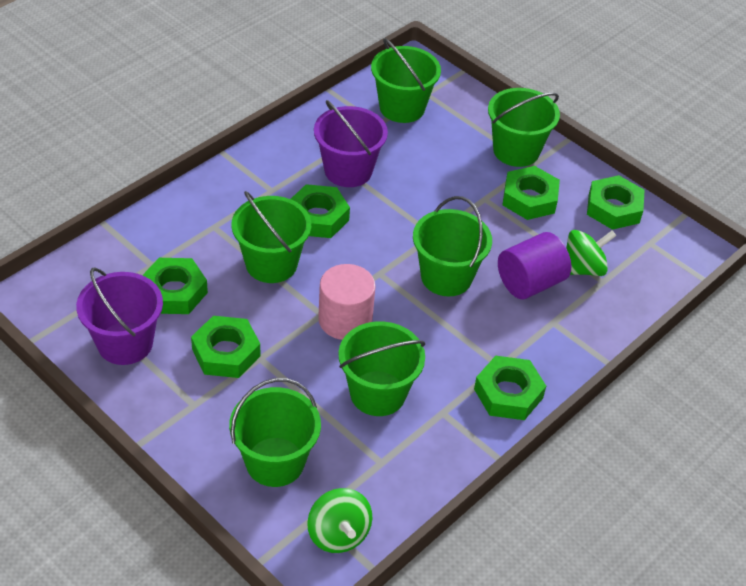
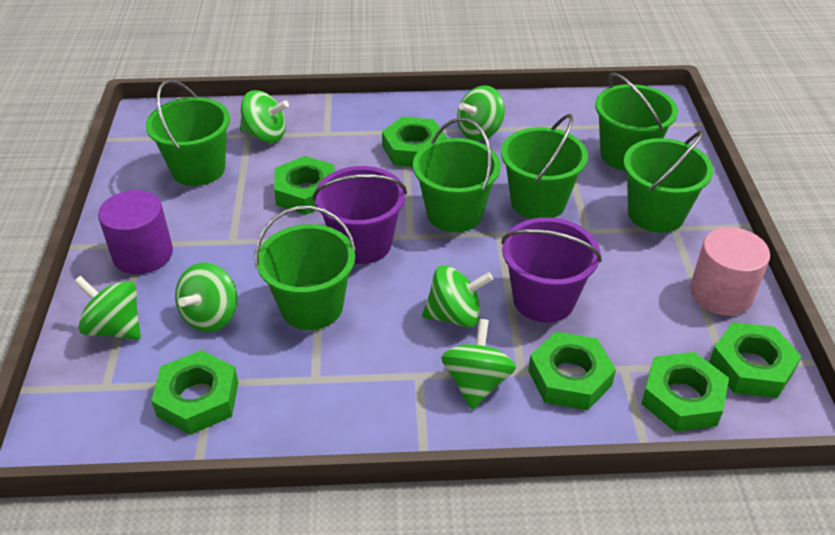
green spinning top: 2 -> 6

